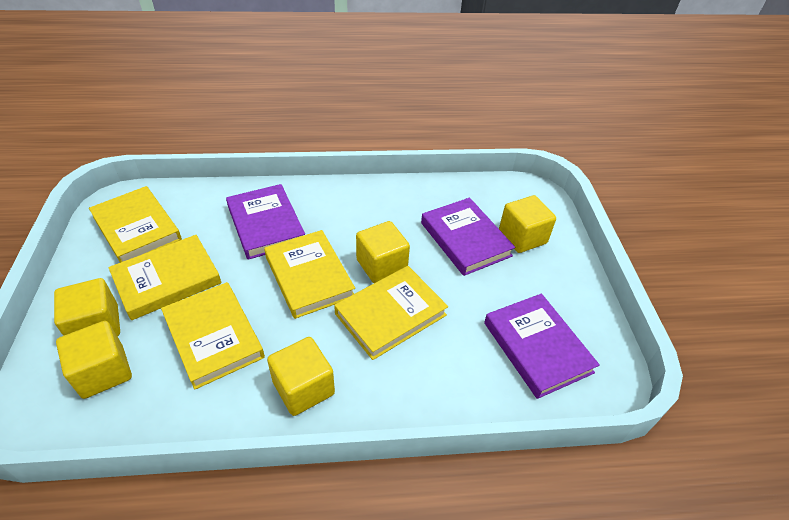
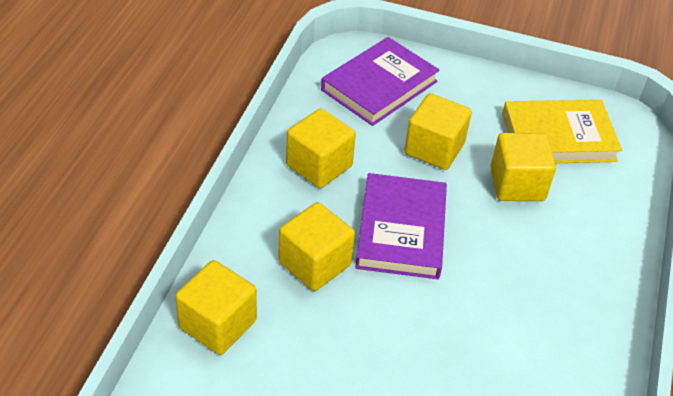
purple book: 3 -> 2
yellow book: 5 -> 1

